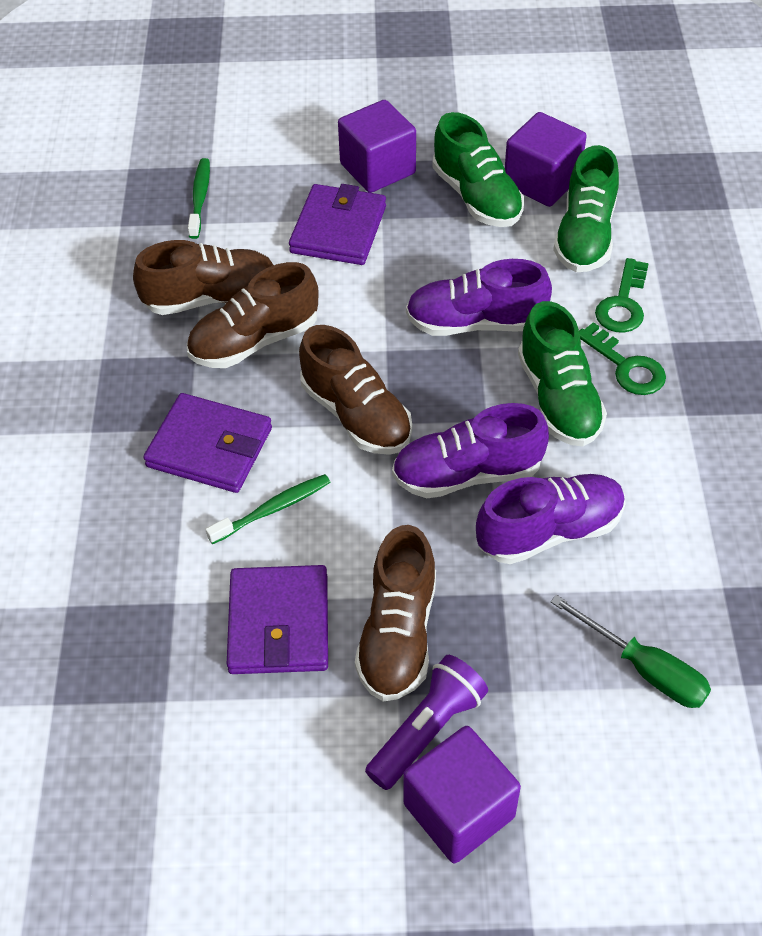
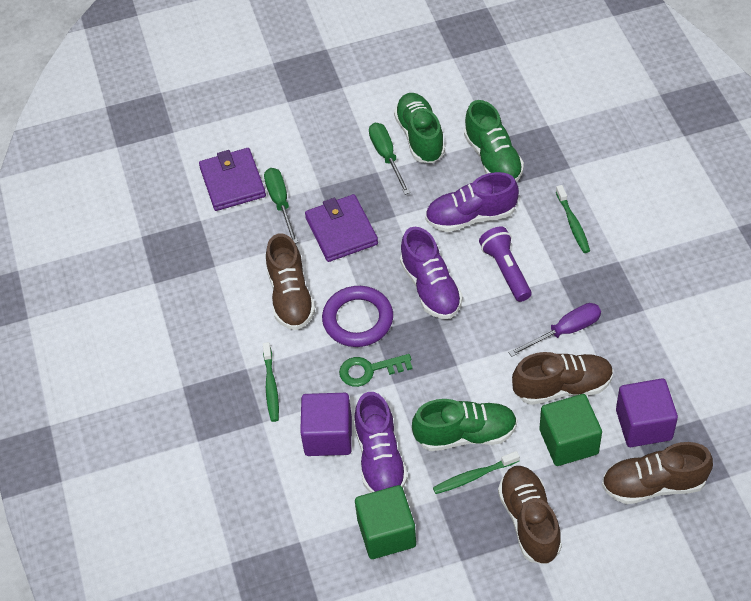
green cube: 0 -> 2
green key: 2 -> 1
green screwdriver: 1 -> 2
green toothbrush: 2 -> 3
purple cube: 3 -> 2
purple ring: 0 -> 1
purple screwdriver: 0 -> 1
purple wallet: 3 -> 2

